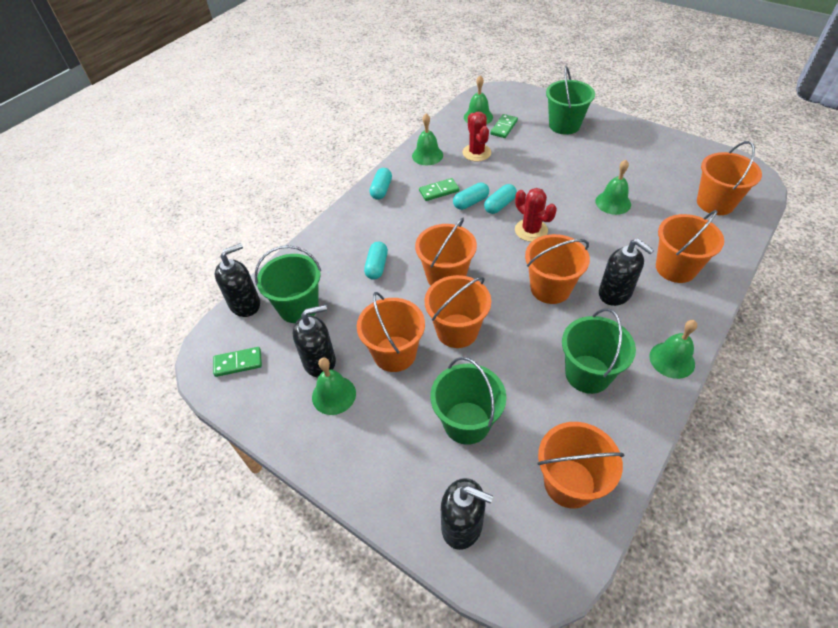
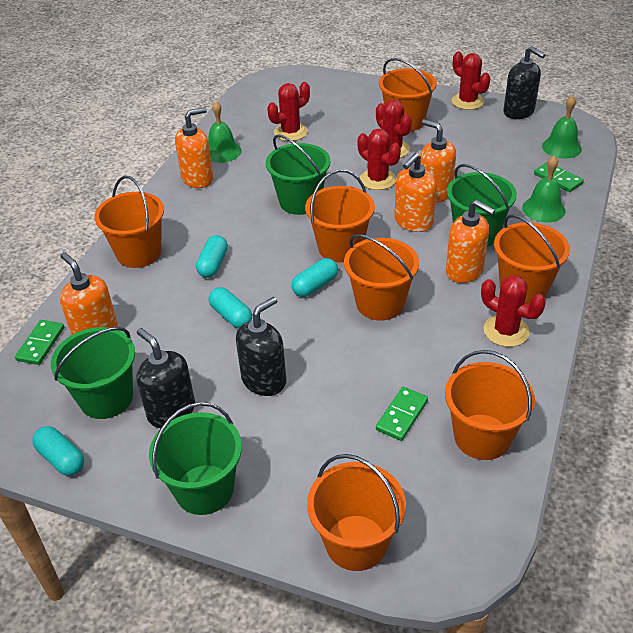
black soap dispenser: 4 -> 3
green bell: 5 -> 3
orange soap dispenser: 0 -> 5
red cactus: 2 -> 5

